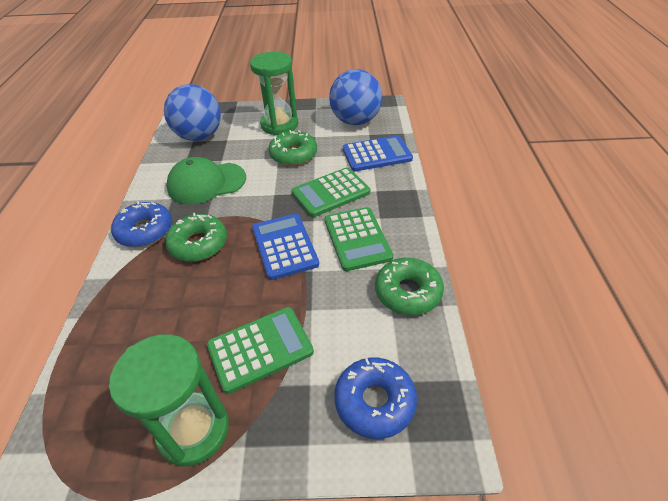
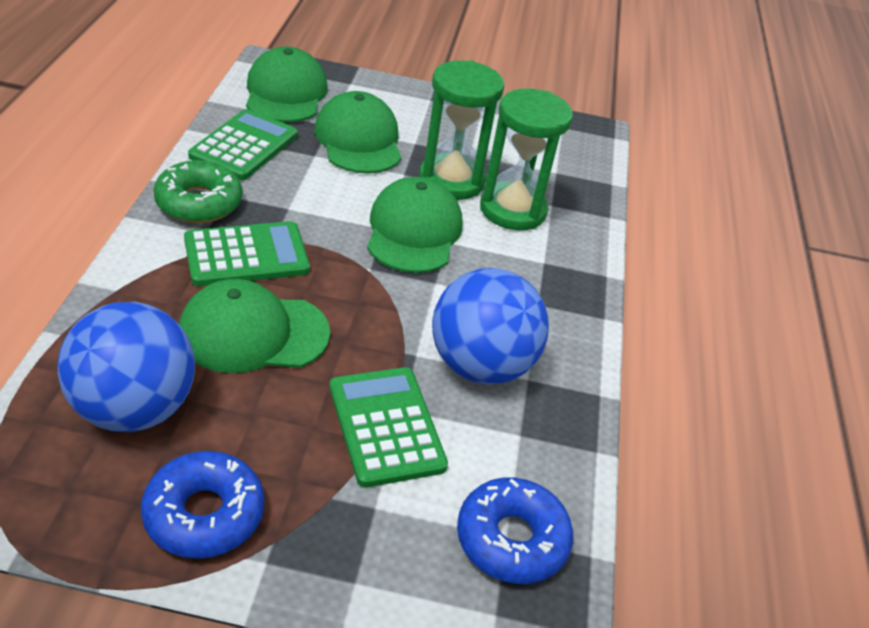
blue calculator: 2 -> 0
green cap: 1 -> 4
green donut: 3 -> 1

